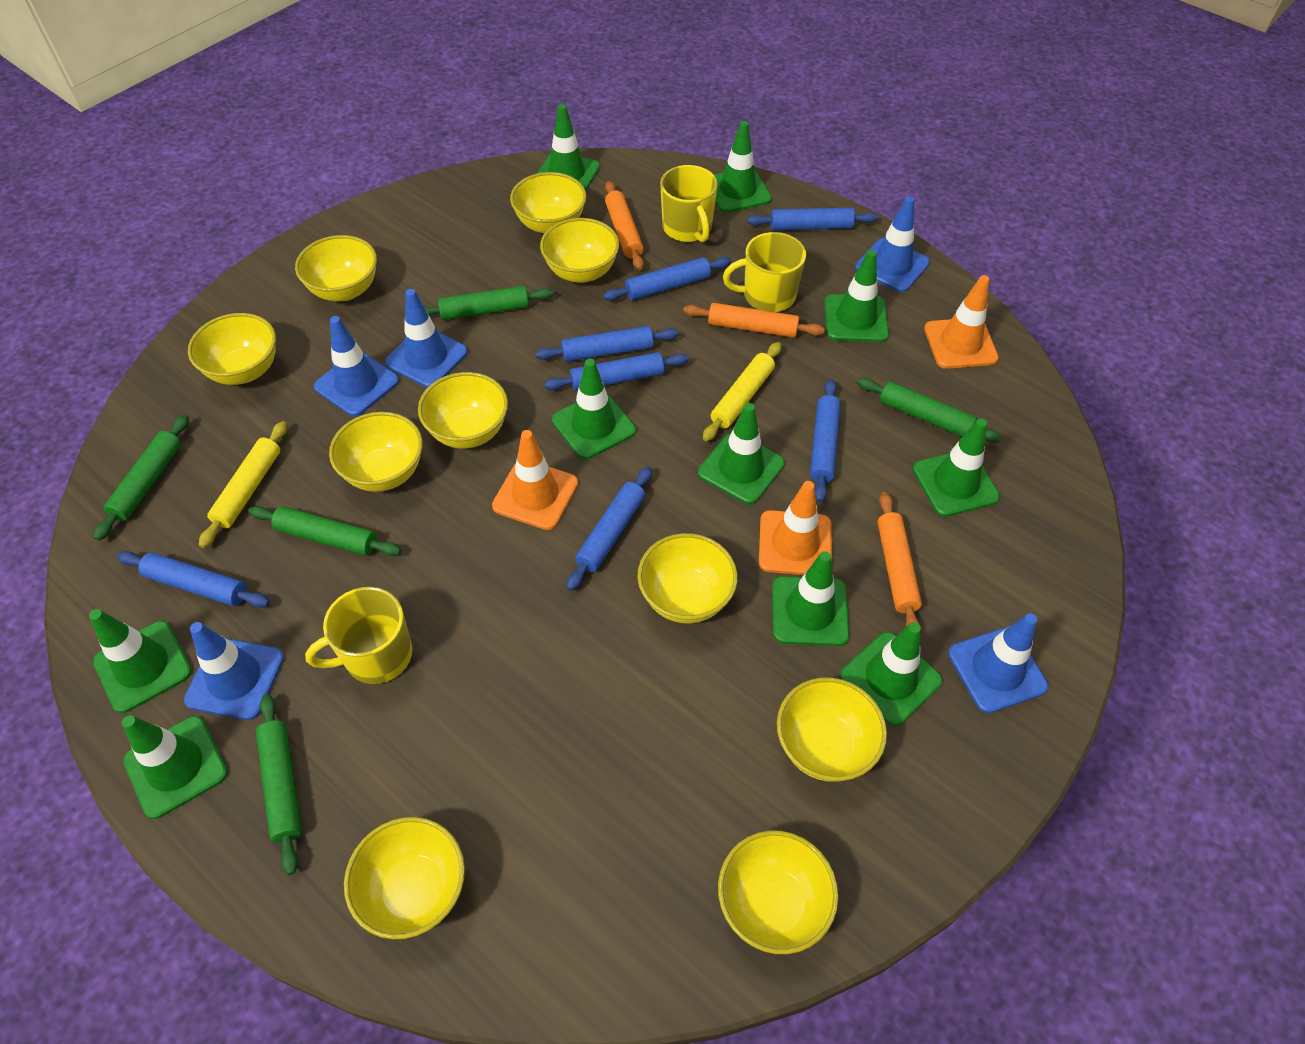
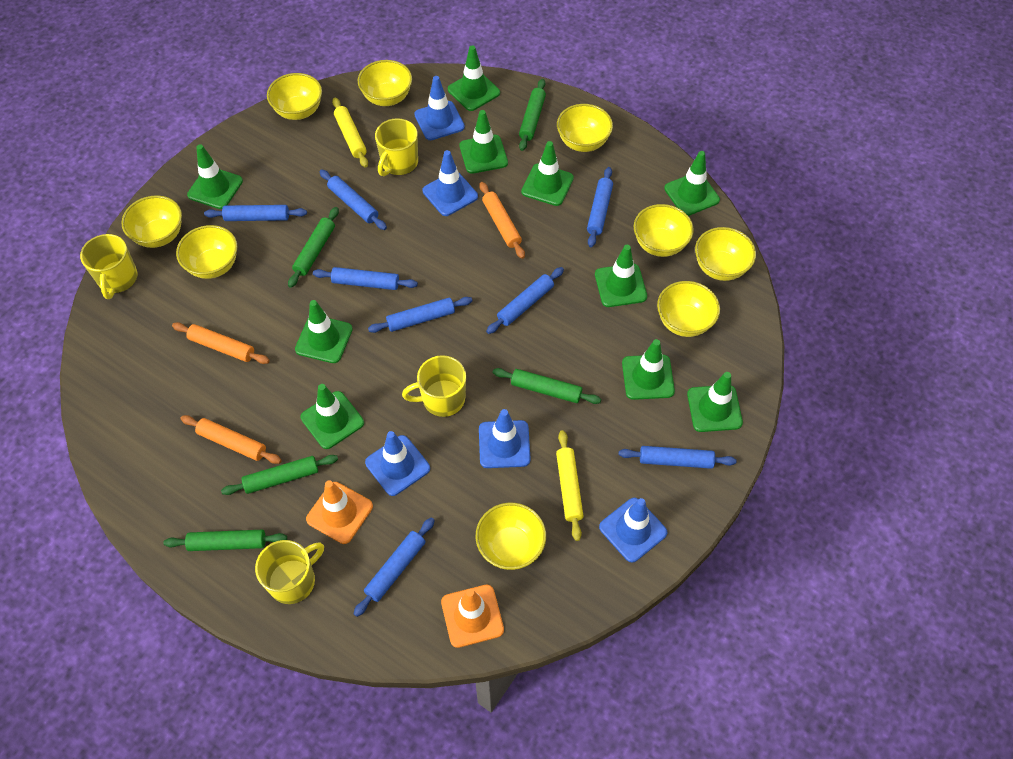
blue rolling pin: 7 -> 8
orange traffic cone: 3 -> 2
yellow bowl: 10 -> 9
yellow mug: 3 -> 4

